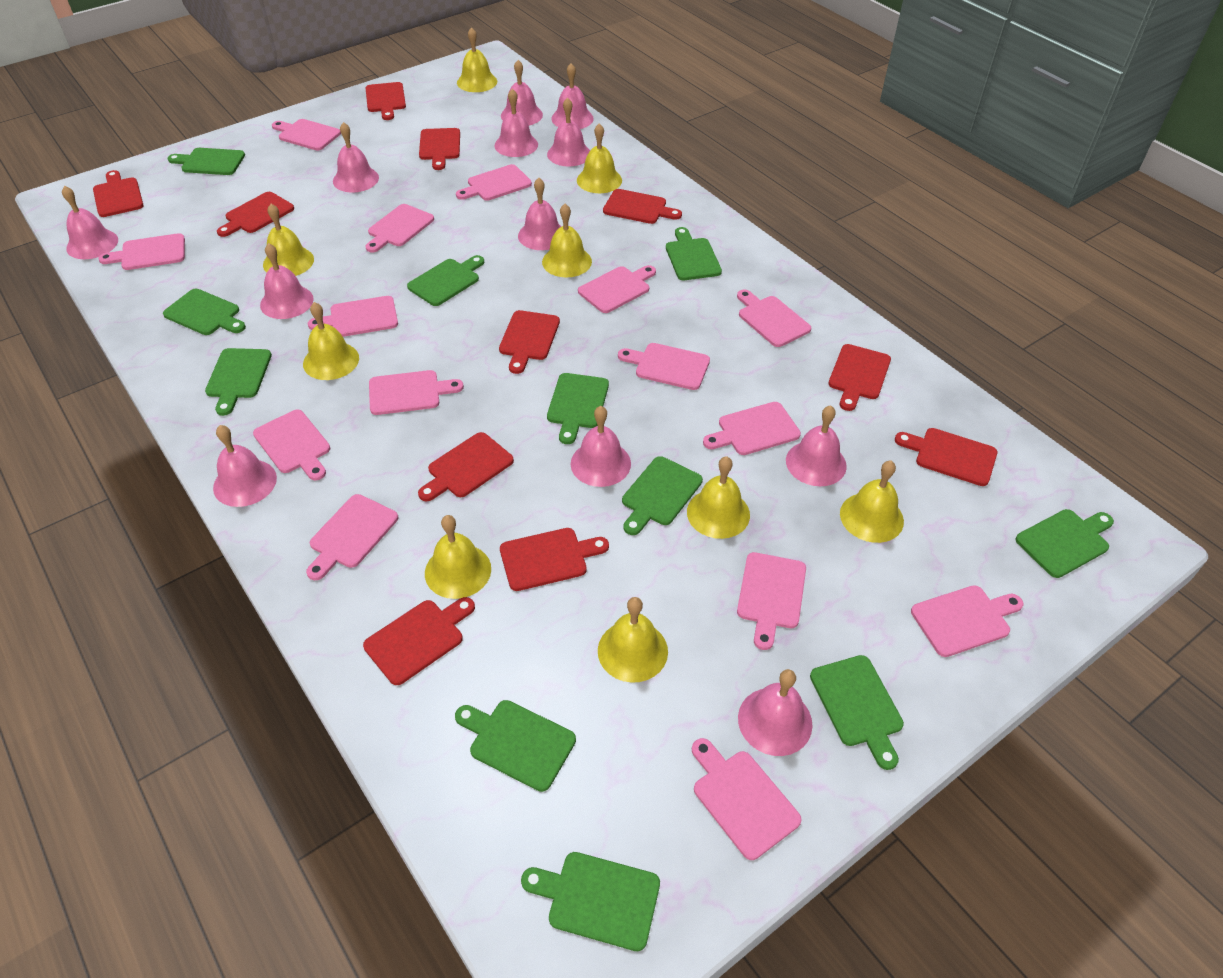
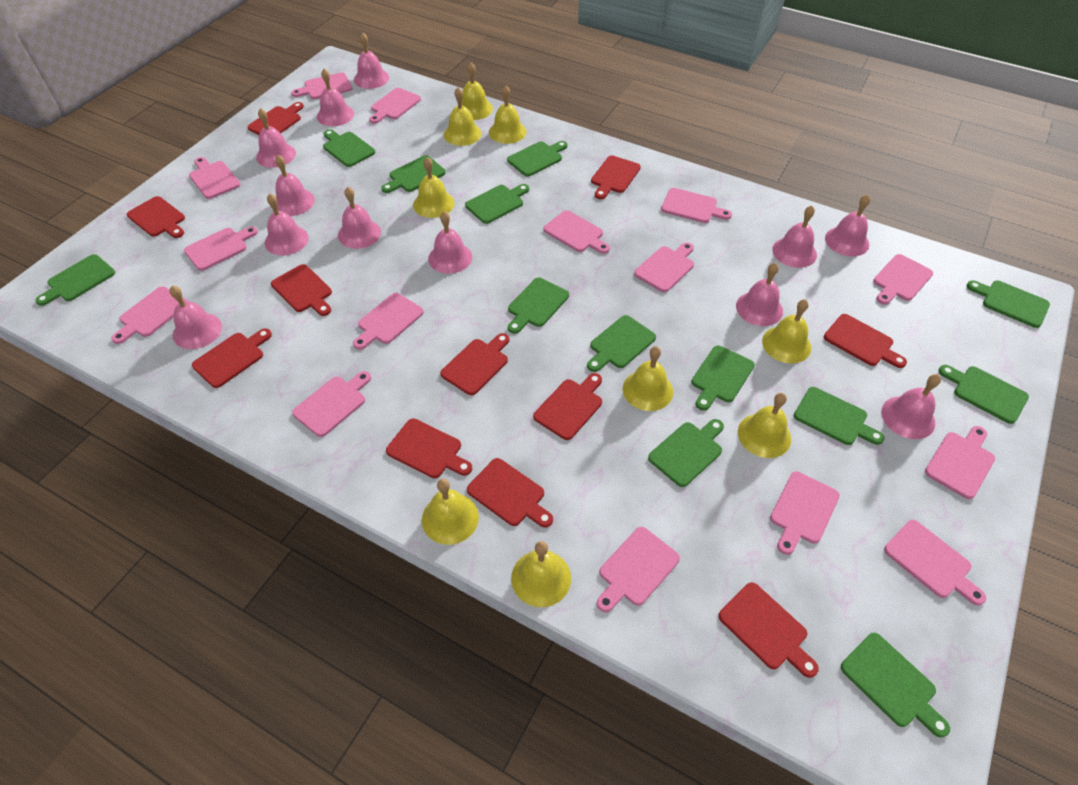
green cutting board: 11 -> 13

